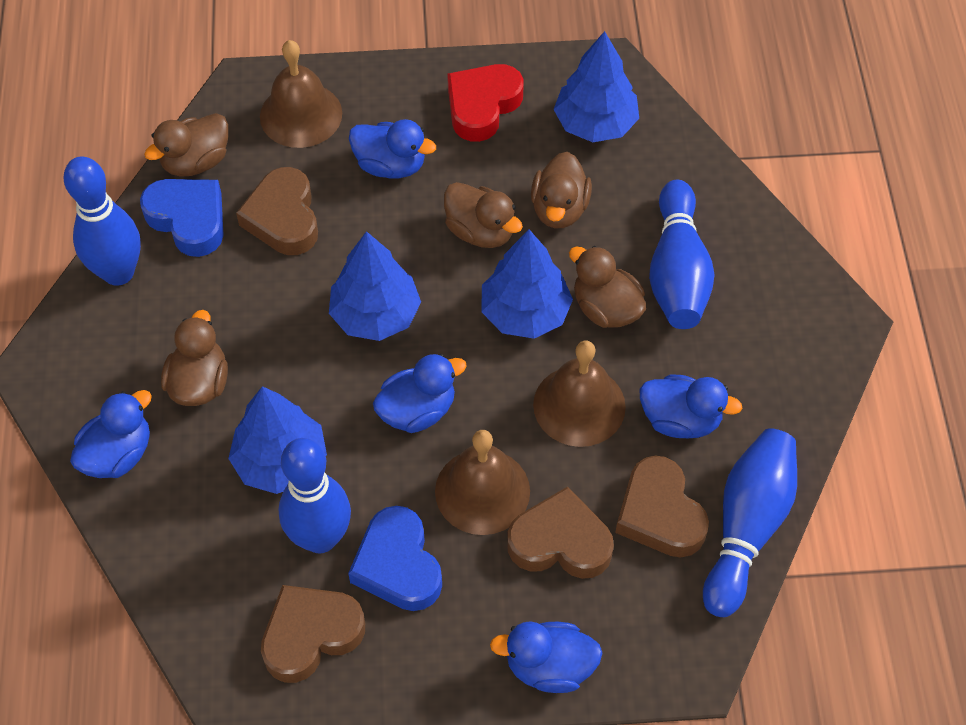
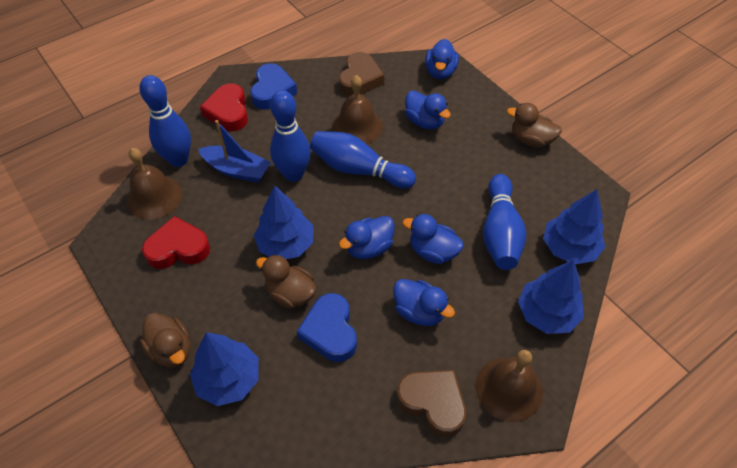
blue boat: 0 -> 1
brown duck: 5 -> 3
brown heart: 4 -> 2
red heart: 1 -> 2

